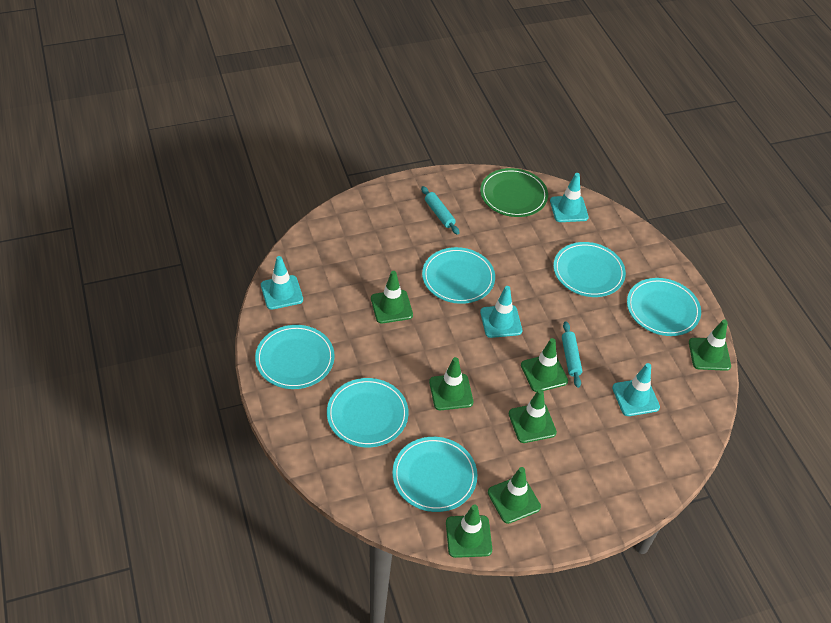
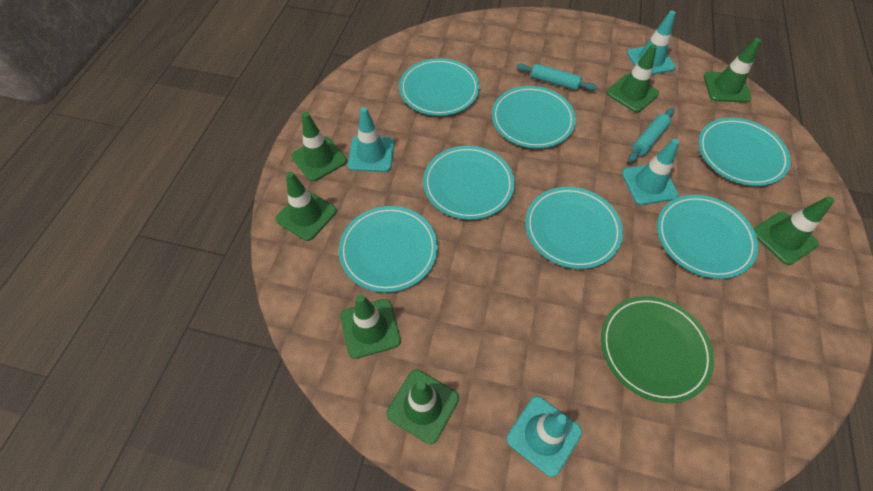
turquoise plate: 6 -> 7

